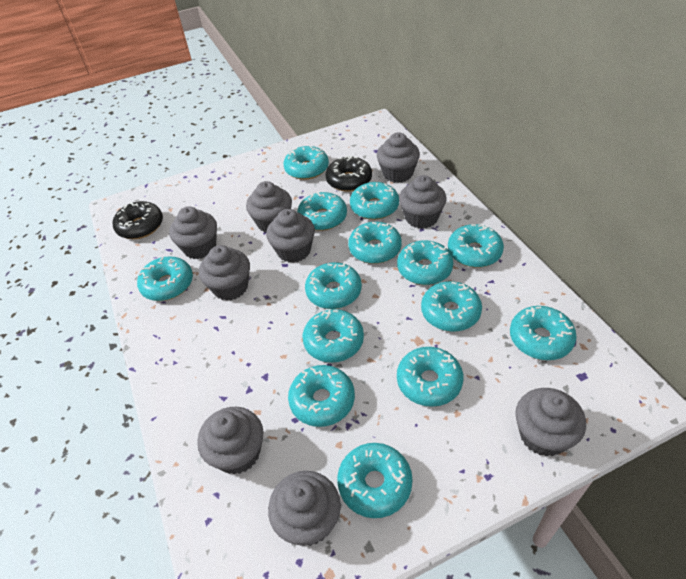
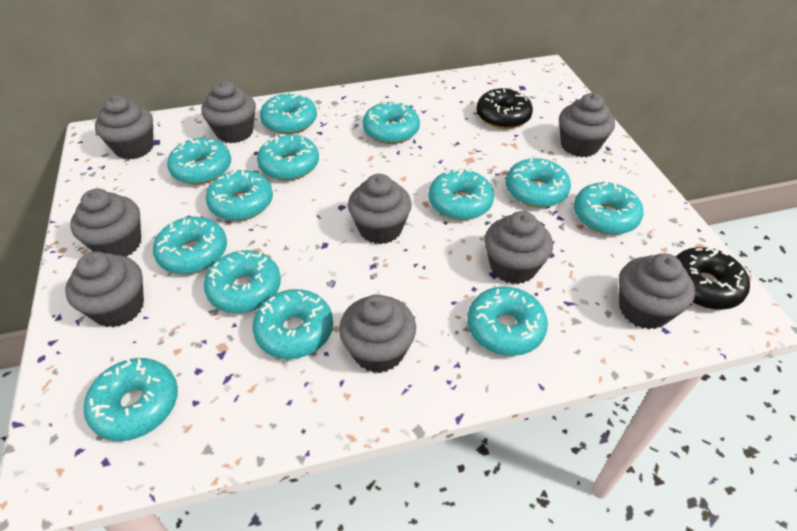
turquoise donut: 14 -> 13

